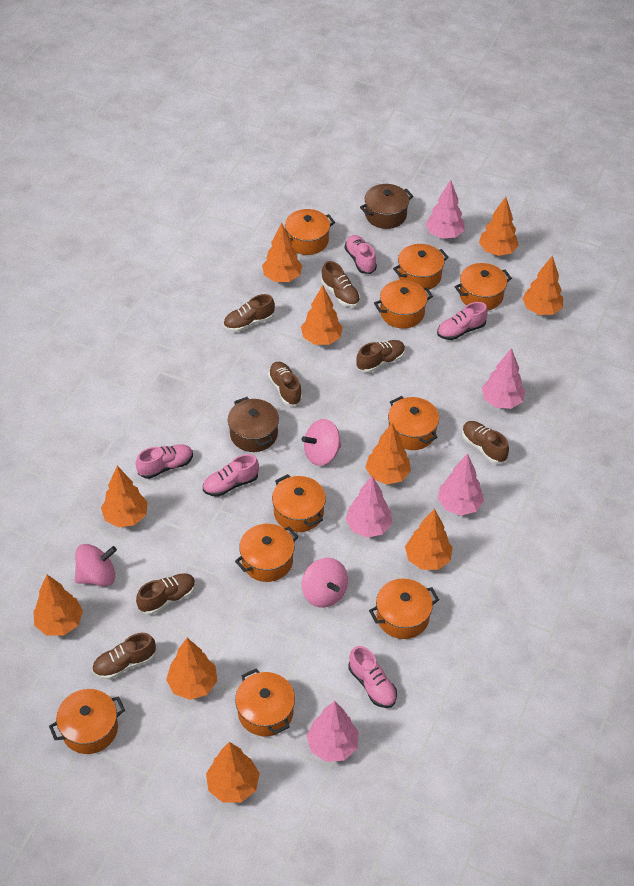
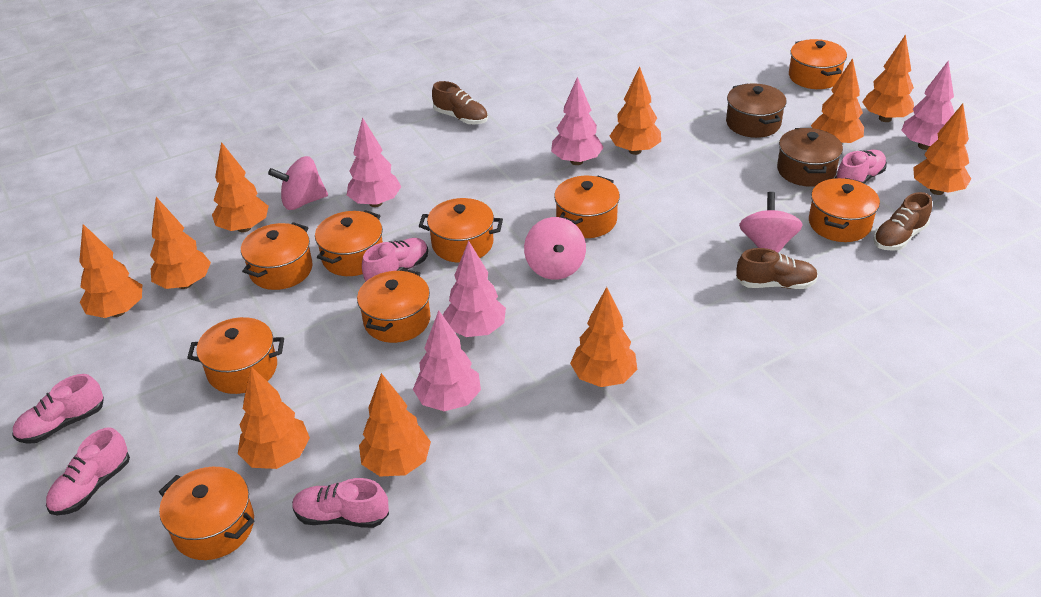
brown shoe: 7 -> 3
orange pot: 10 -> 9

